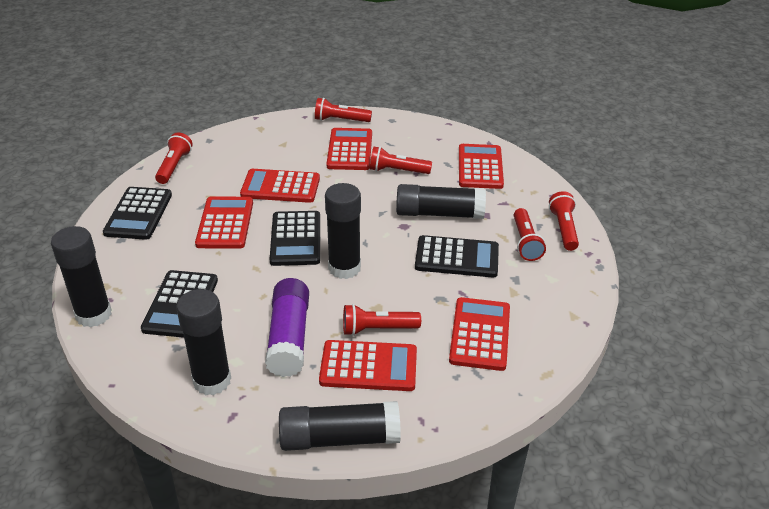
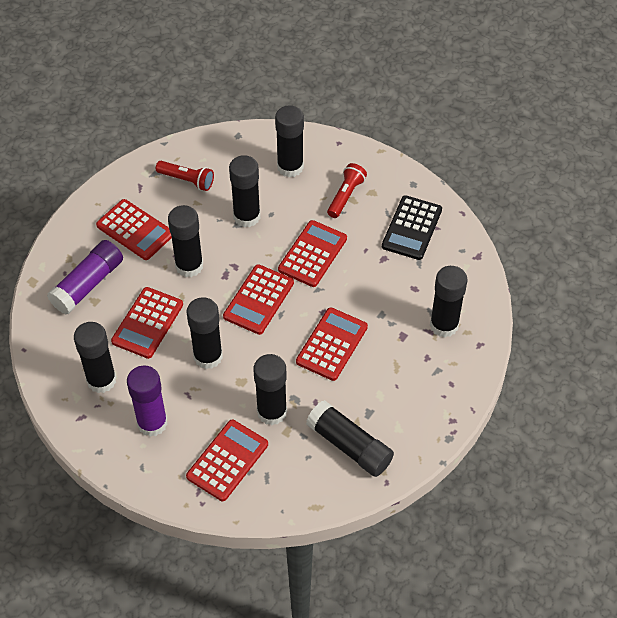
black calculator: 4 -> 1
black glue stick: 5 -> 8
purple glue stick: 1 -> 2
red flashlight: 6 -> 2

